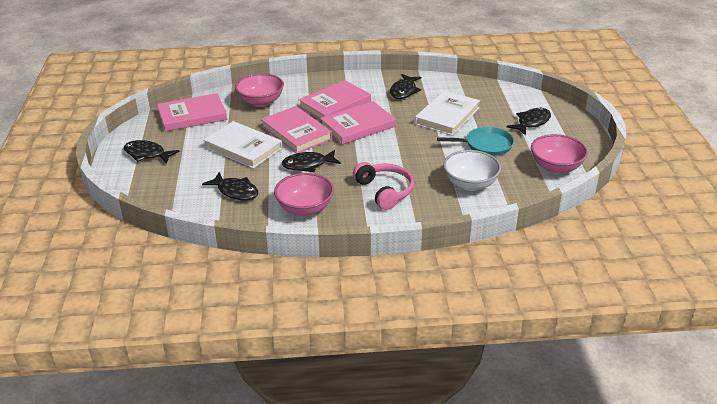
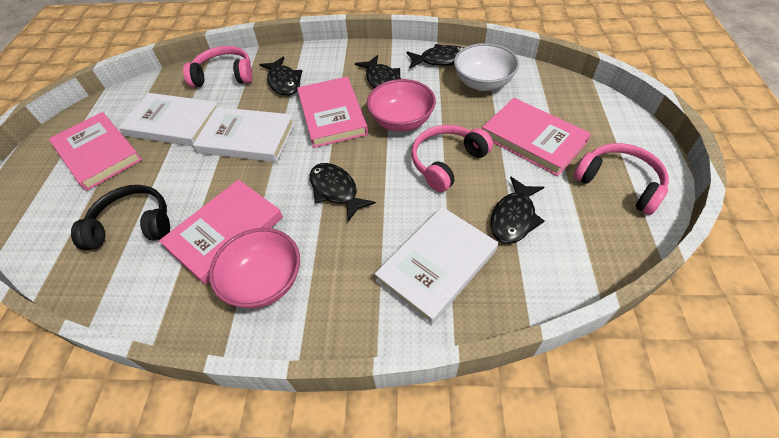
black headphones: 0 -> 1
pink bowl: 3 -> 2
pink headphones: 1 -> 3
turquoise pan: 1 -> 0
white book: 2 -> 3

